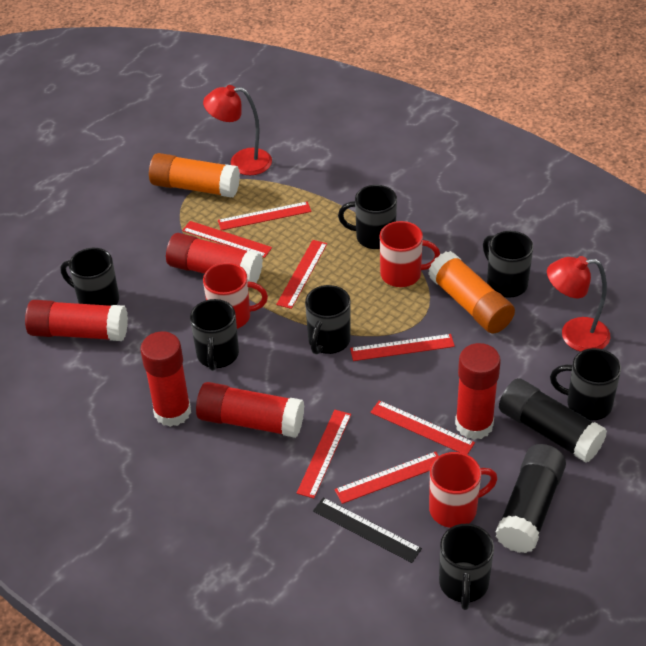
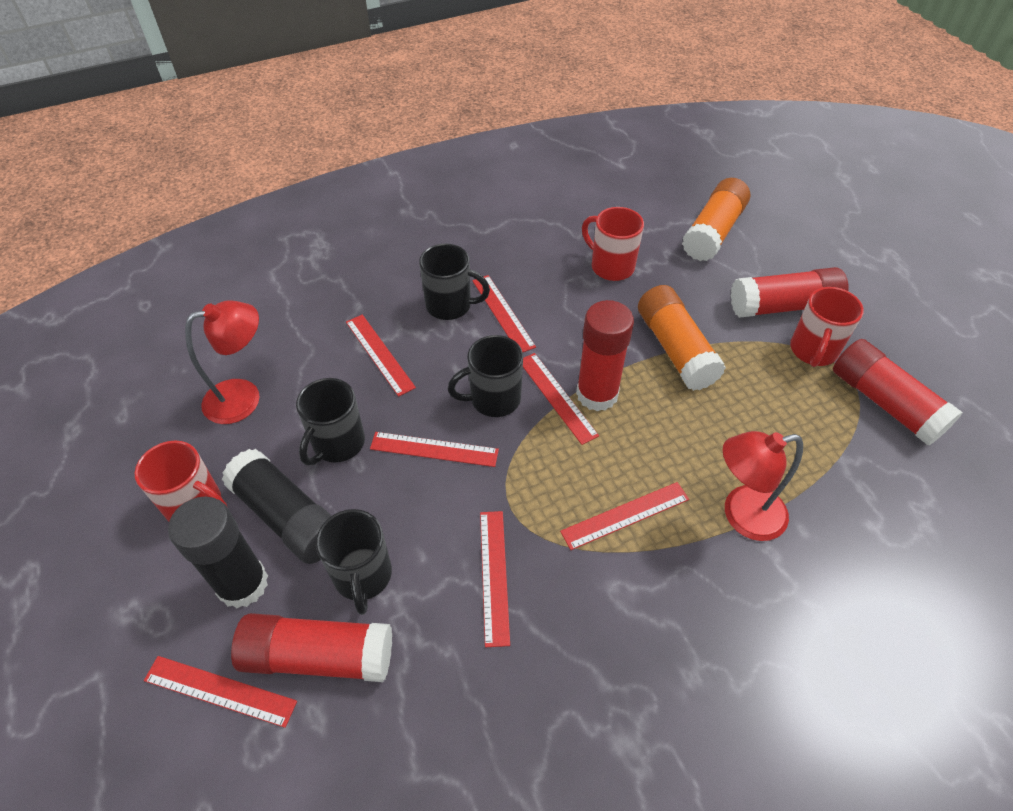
black mug: 7 -> 4
black ruler: 1 -> 0
red glue stick: 5 -> 4

